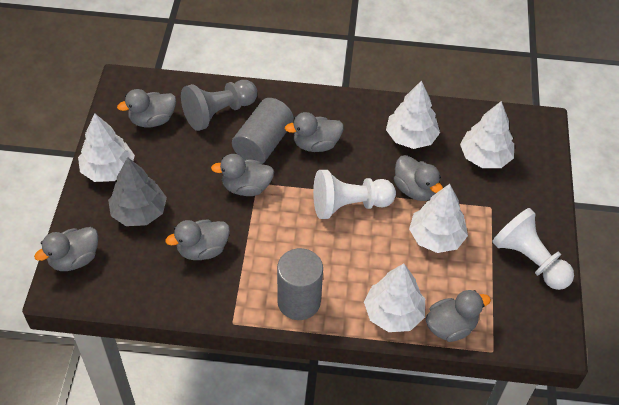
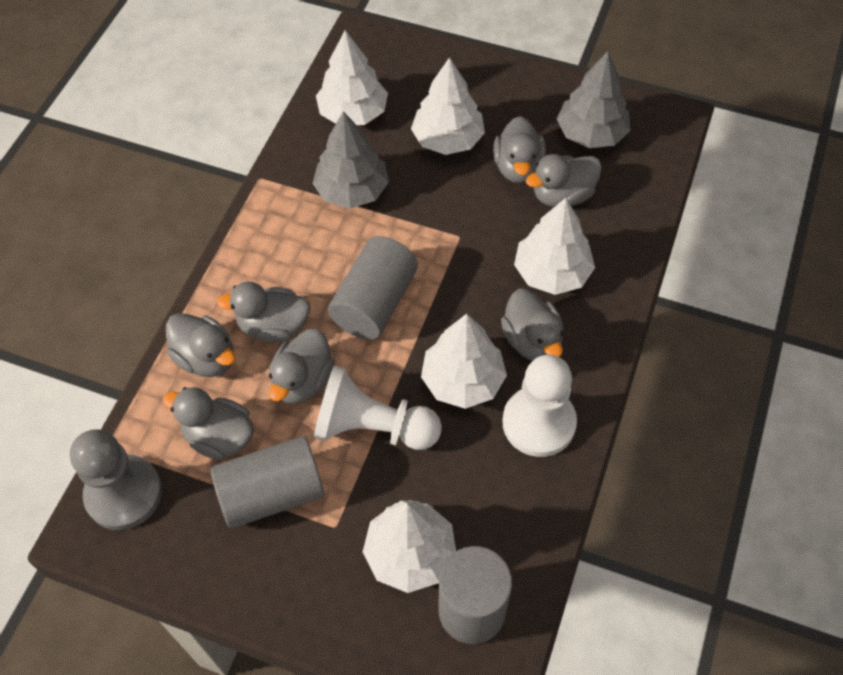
grey cylinder: 2 -> 3
grey tree: 1 -> 2

